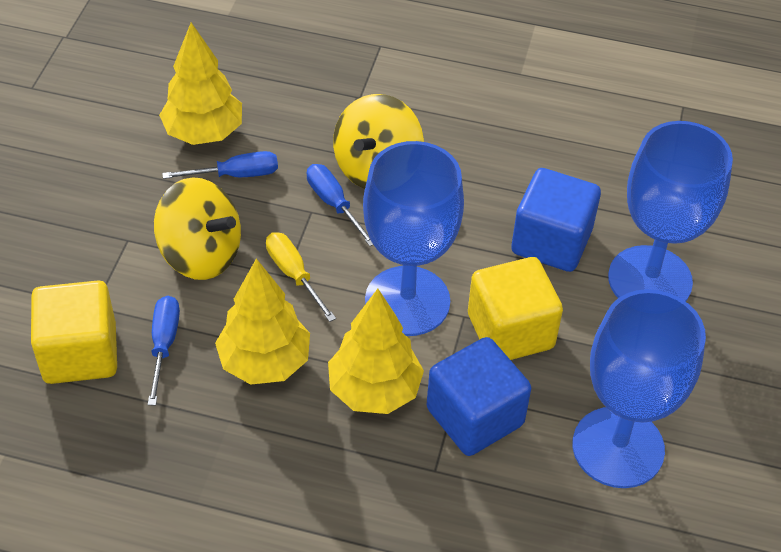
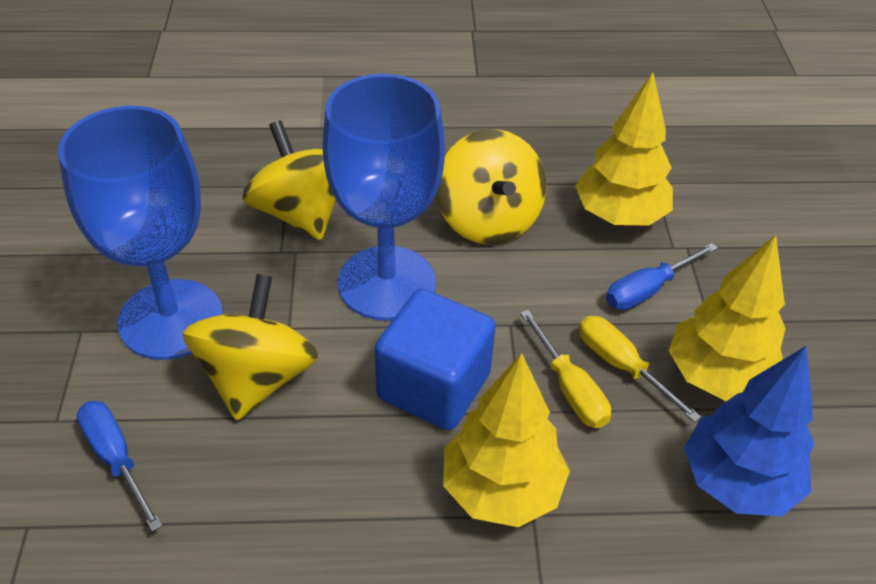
blue cube: 2 -> 1
blue goblet: 3 -> 2
blue screwdriver: 3 -> 2
blue tree: 0 -> 1
yellow cube: 2 -> 0
yellow screwdriver: 1 -> 2
yellow spinning top: 2 -> 3

